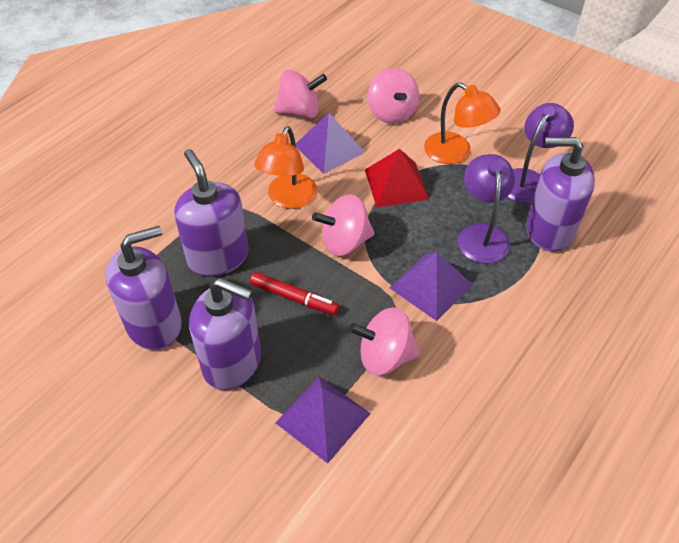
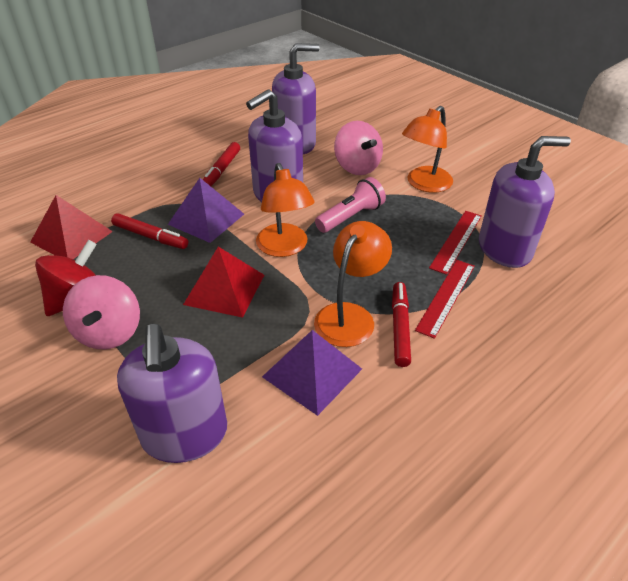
orange lamp: 2 -> 3
pink flashlight: 0 -> 1
pink spinning top: 4 -> 2
purple lamp: 2 -> 0
purple pyramid: 3 -> 2
red marker: 1 -> 3
red pyramid: 1 -> 2
red ruler: 0 -> 2
red spinning top: 0 -> 1

